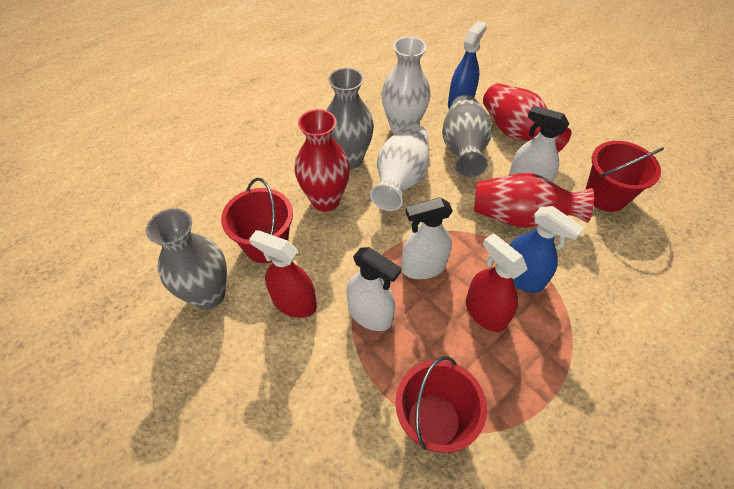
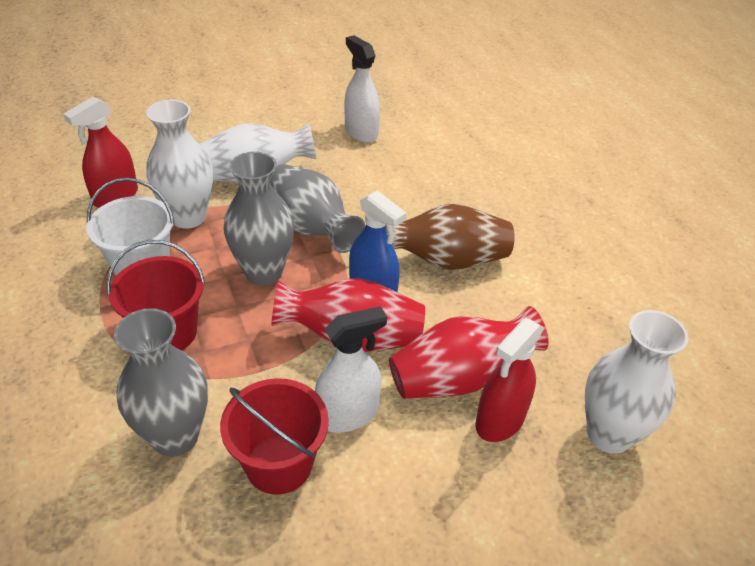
blue spray bottle: 2 -> 1
brown vase: 0 -> 1
red bucket: 3 -> 2
red vase: 3 -> 2
white bucket: 0 -> 1
white spray bottle: 3 -> 2
white vase: 2 -> 3

